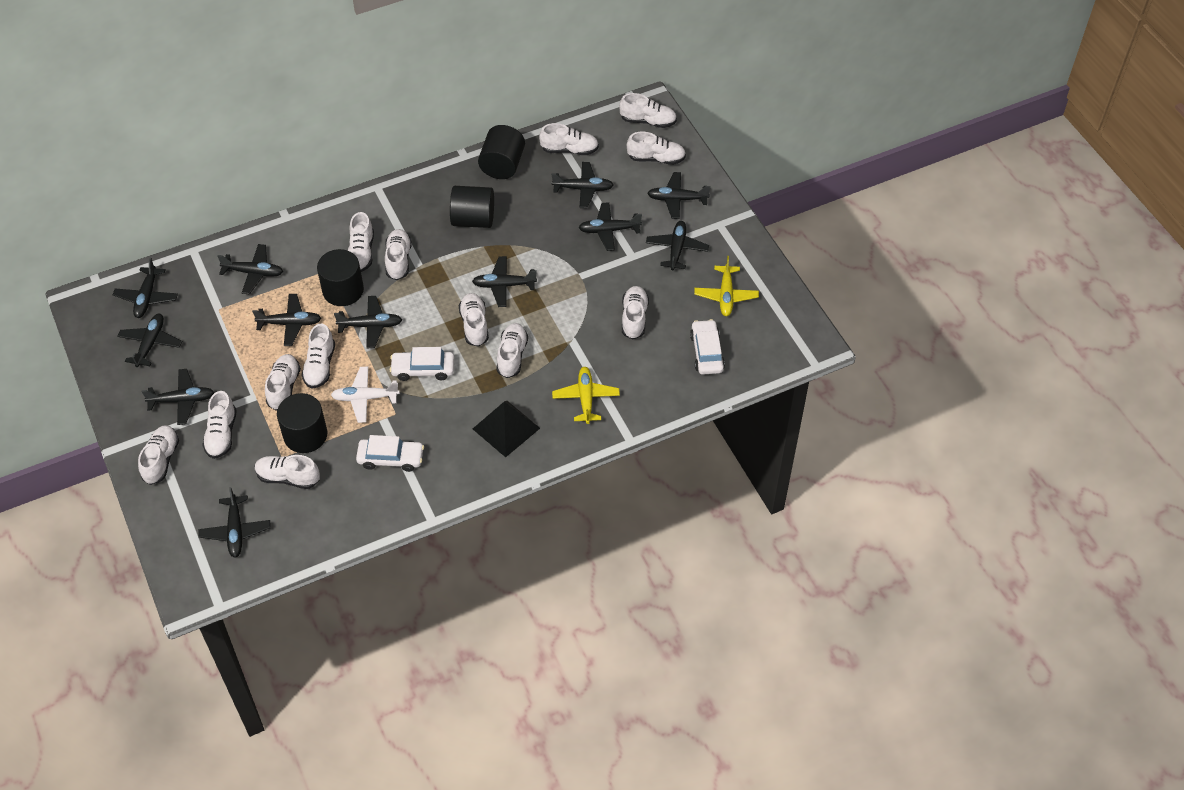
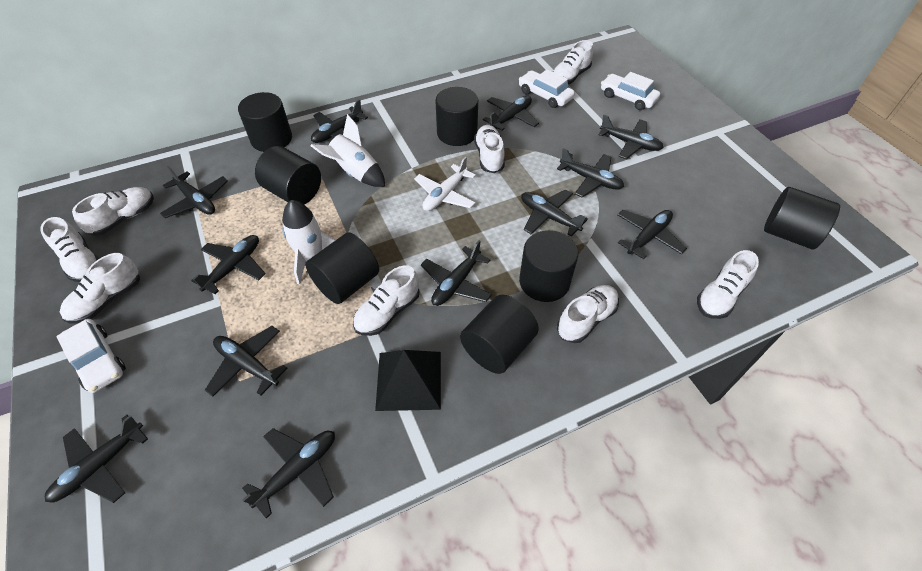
black cylinder: 4 -> 7
white rocket: 0 -> 2
white shoe: 13 -> 8
yellow plane: 2 -> 0

